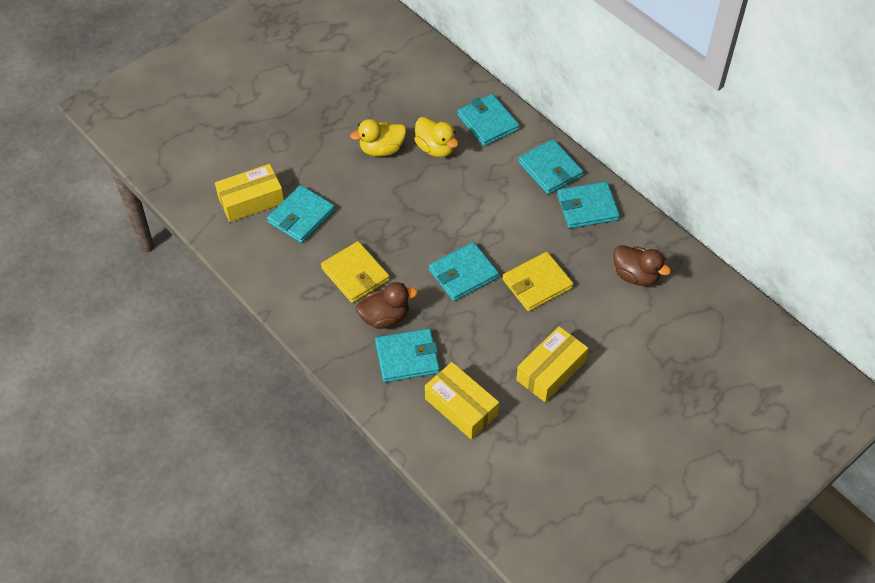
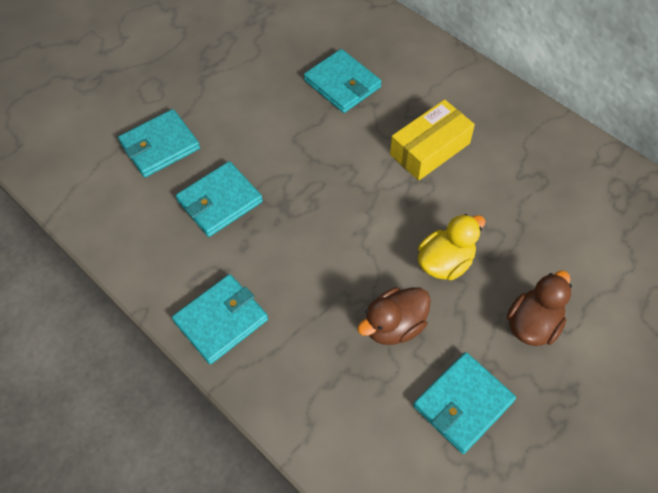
turquoise wallet: 6 -> 5
yellow box: 3 -> 1
yellow duck: 2 -> 1
yellow wallet: 2 -> 0

